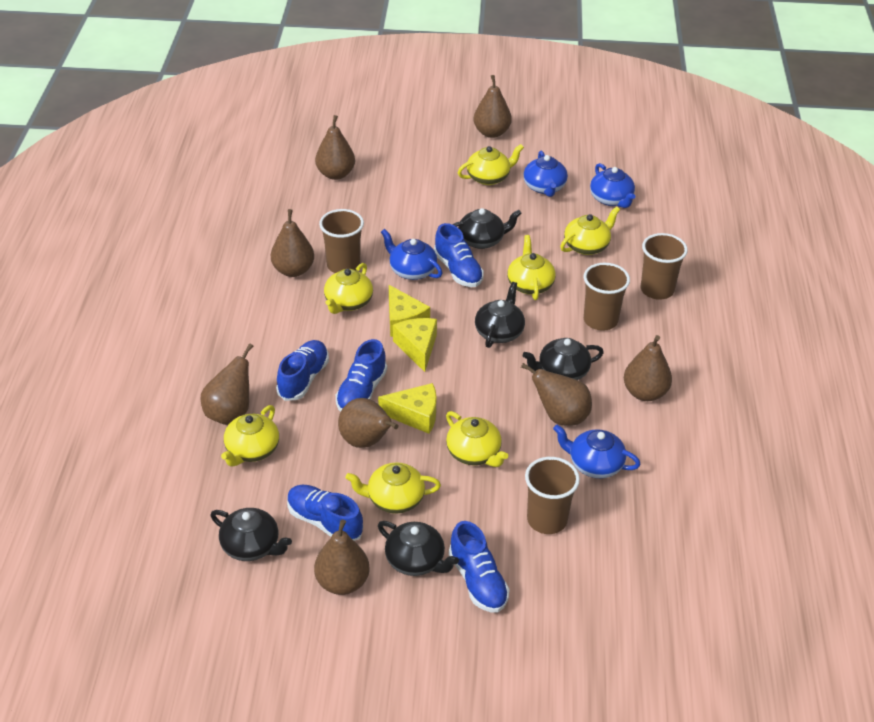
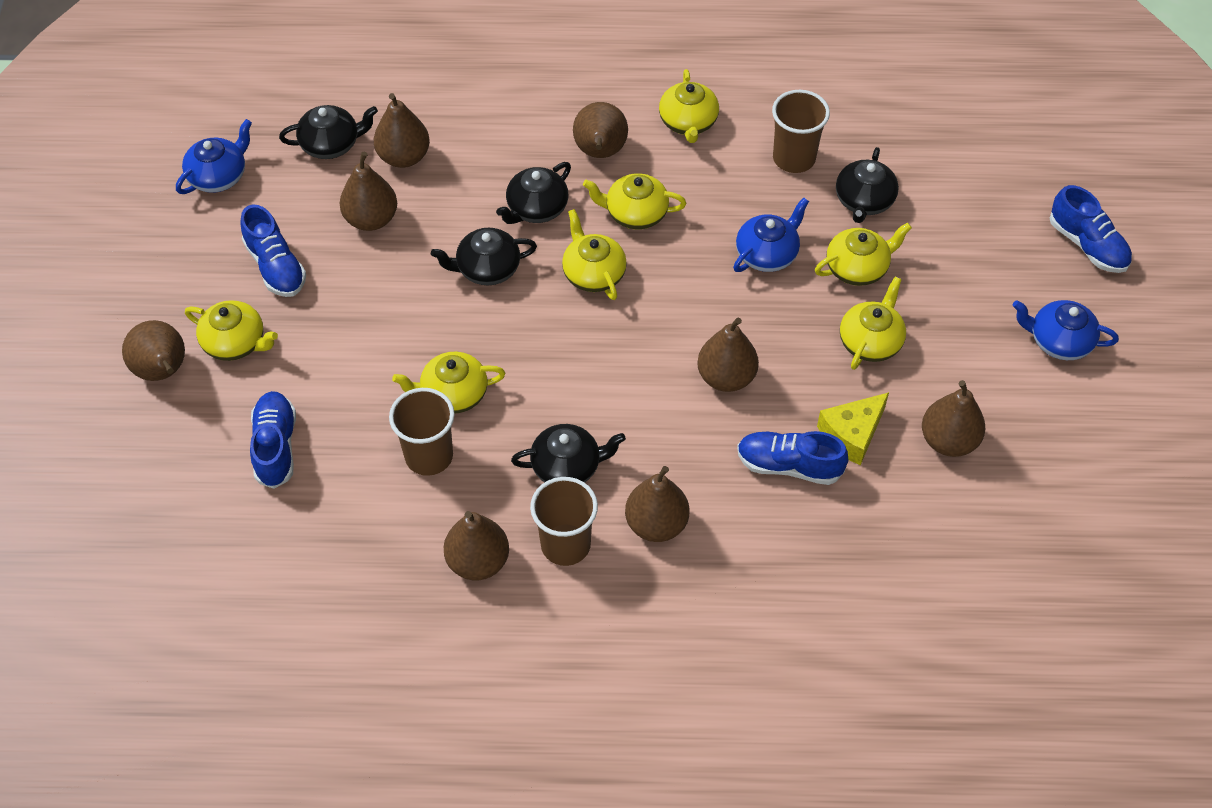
blue shoe: 5 -> 4
blue teapot: 4 -> 3
brown cup: 4 -> 3
yellow cheese: 3 -> 1

